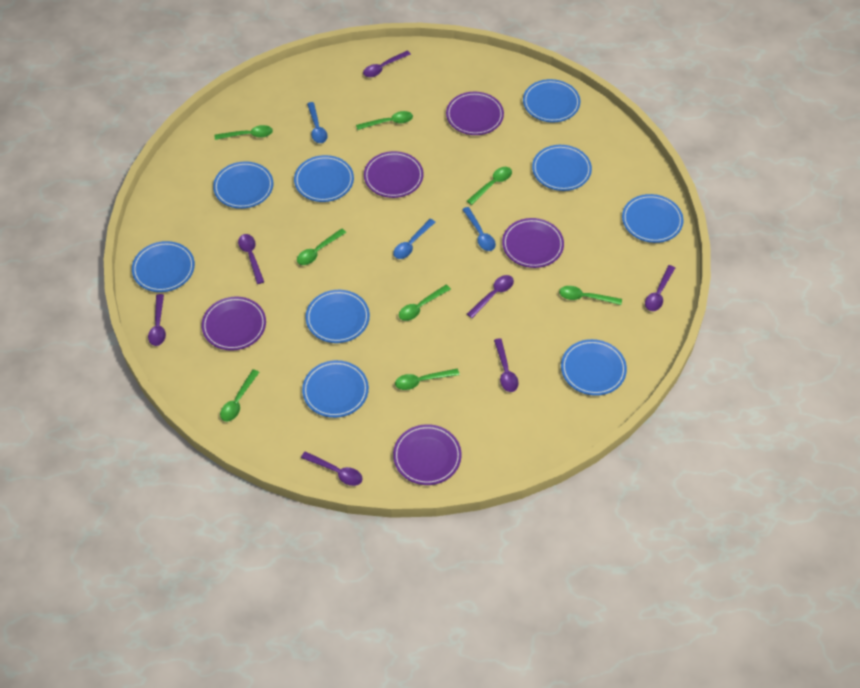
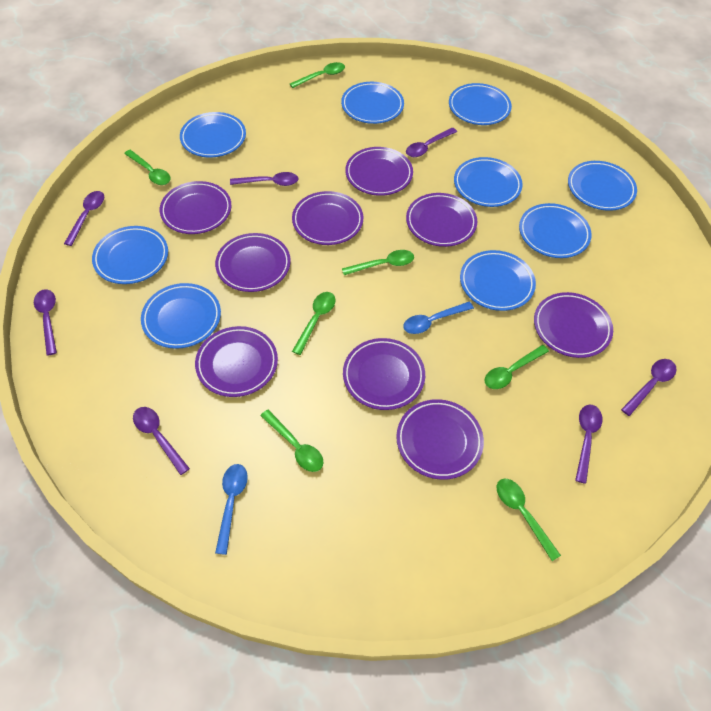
blue spoon: 3 -> 2
green spoon: 8 -> 7
purple plate: 5 -> 9

